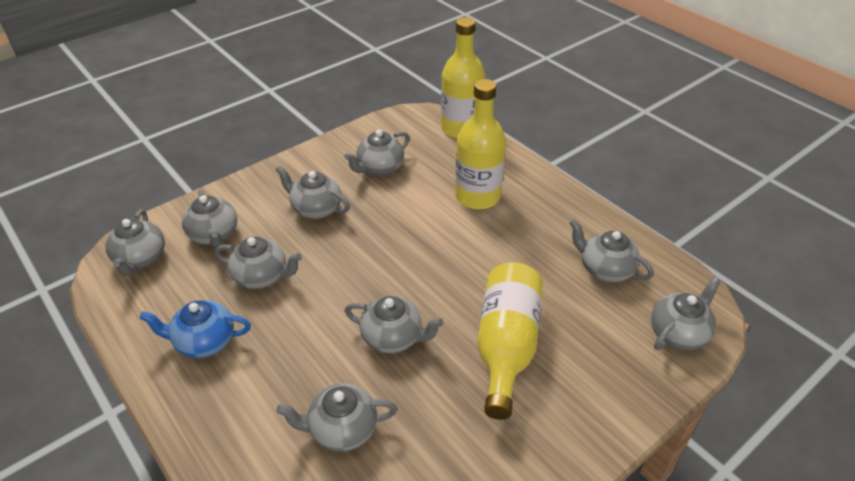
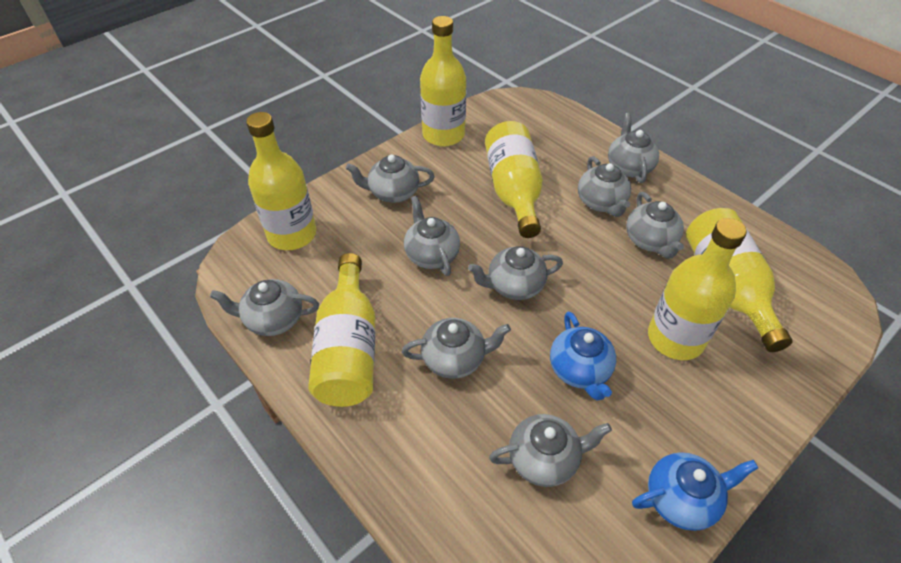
blue teapot: 1 -> 2
yellow bottle: 3 -> 6

